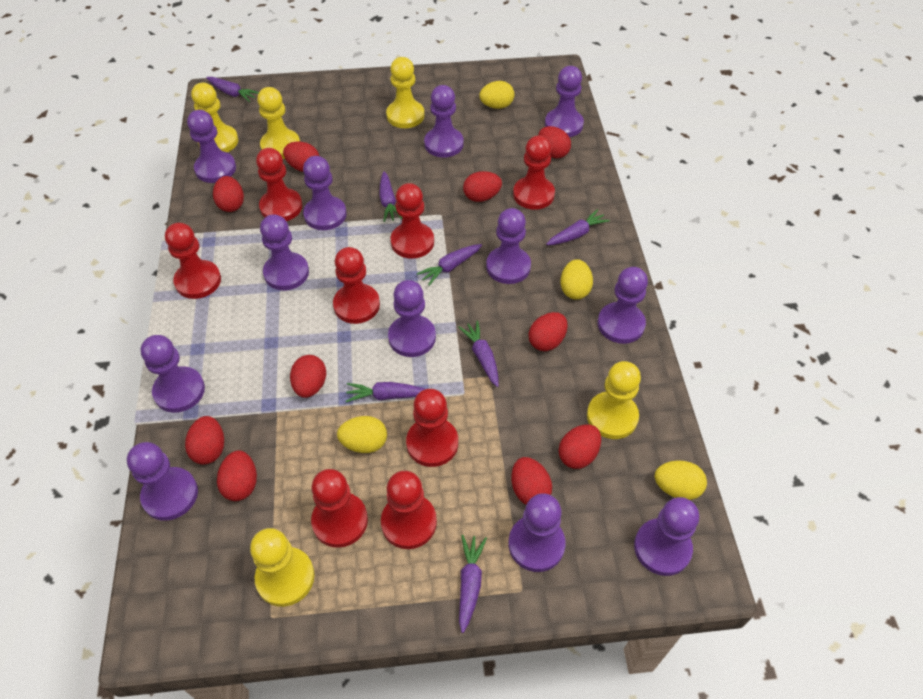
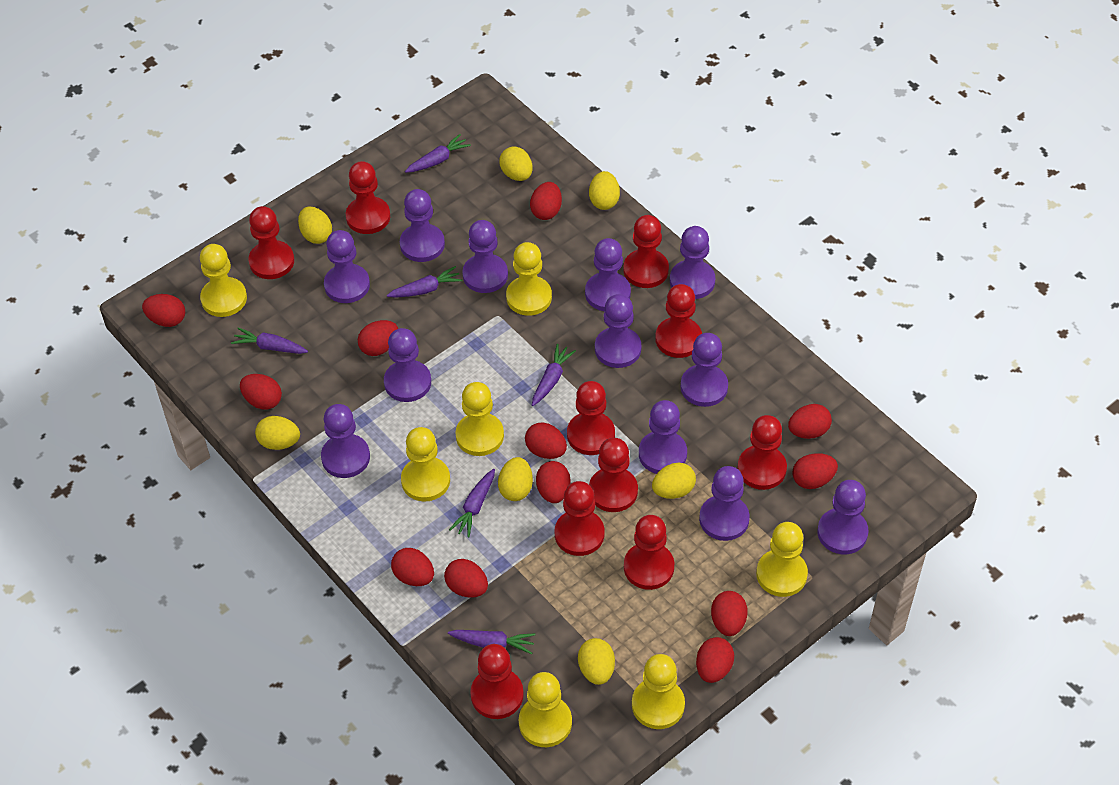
purple carrot: 7 -> 6
red egg: 10 -> 12
red pawn: 8 -> 10
yellow egg: 4 -> 7
yellow pawn: 5 -> 7

